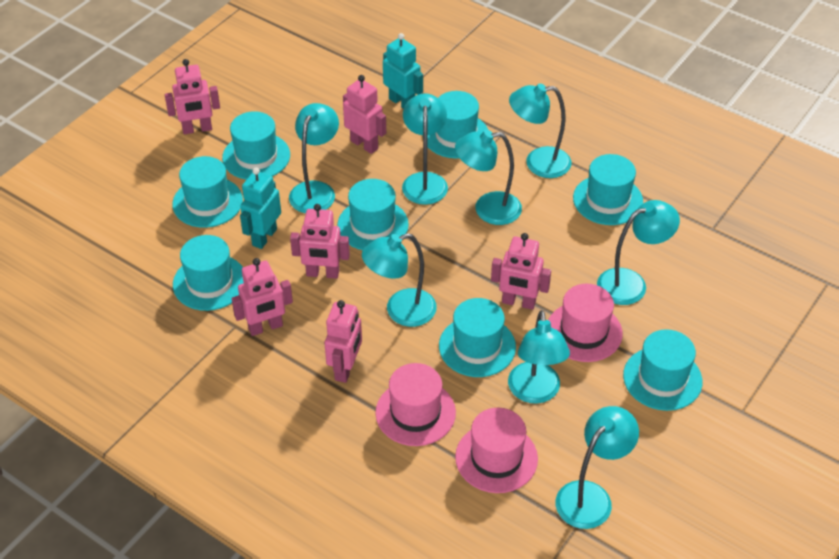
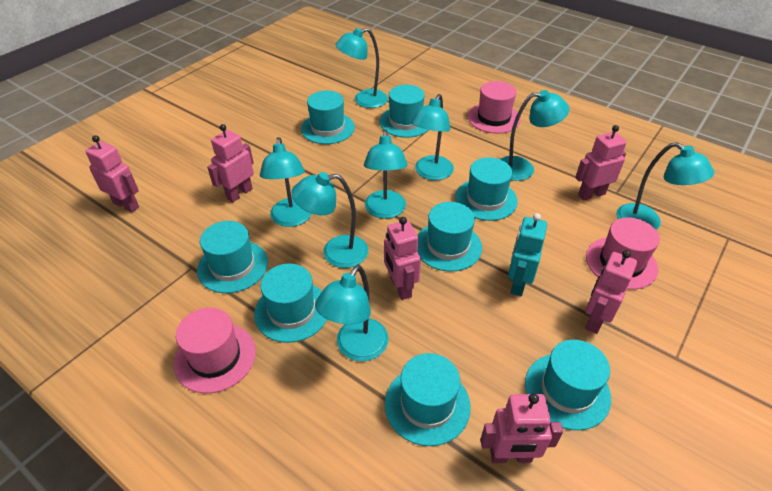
turquoise robot: 2 -> 1

